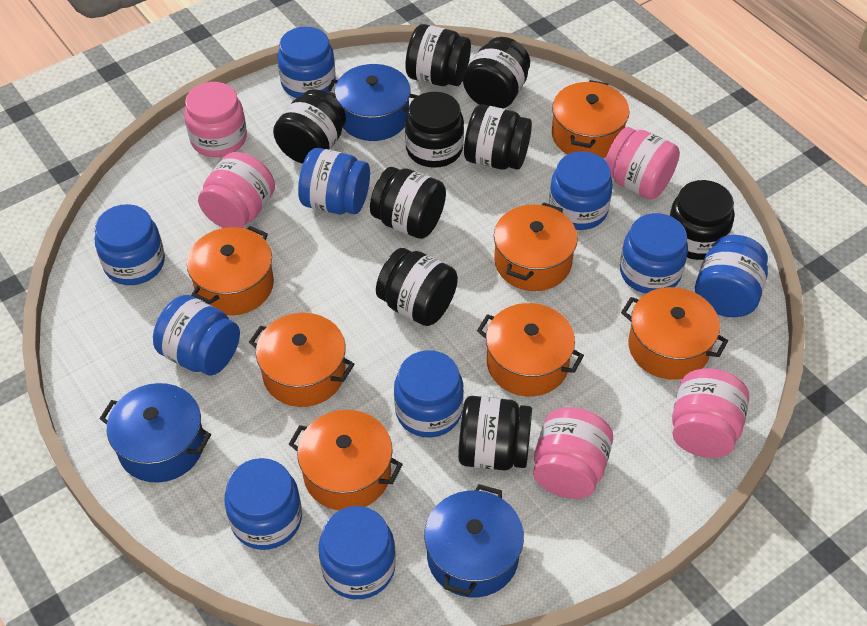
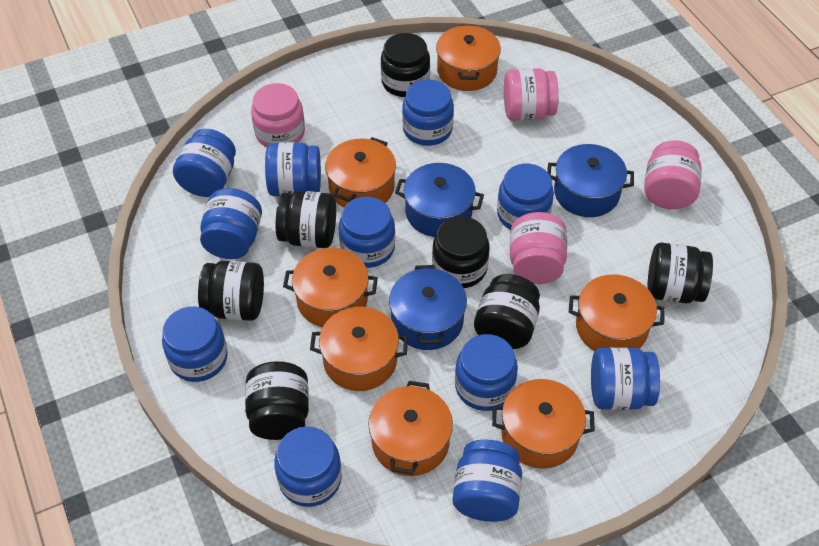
black jar: 9 -> 7
blue jar: 10 -> 11
pink jar: 5 -> 4

